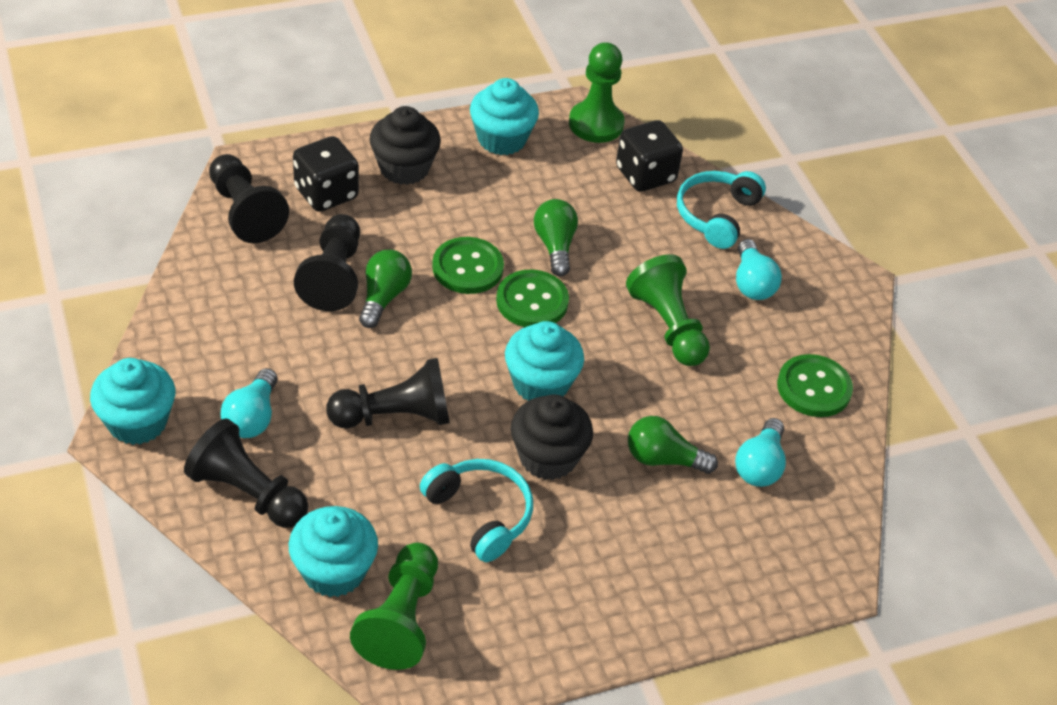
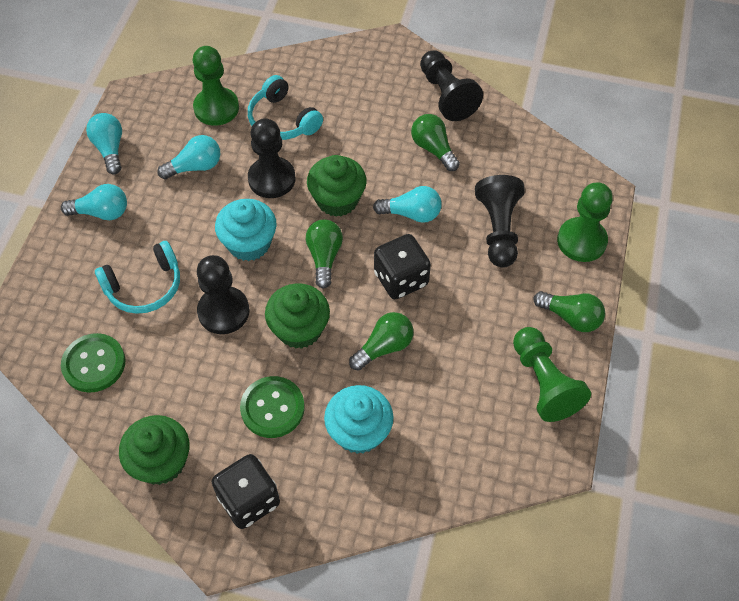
black cupcake: 2 -> 0
green button: 3 -> 2
green cupcake: 0 -> 3
green light bulb: 3 -> 4
turquoise cupcake: 4 -> 2
turquoise light bulb: 3 -> 4

